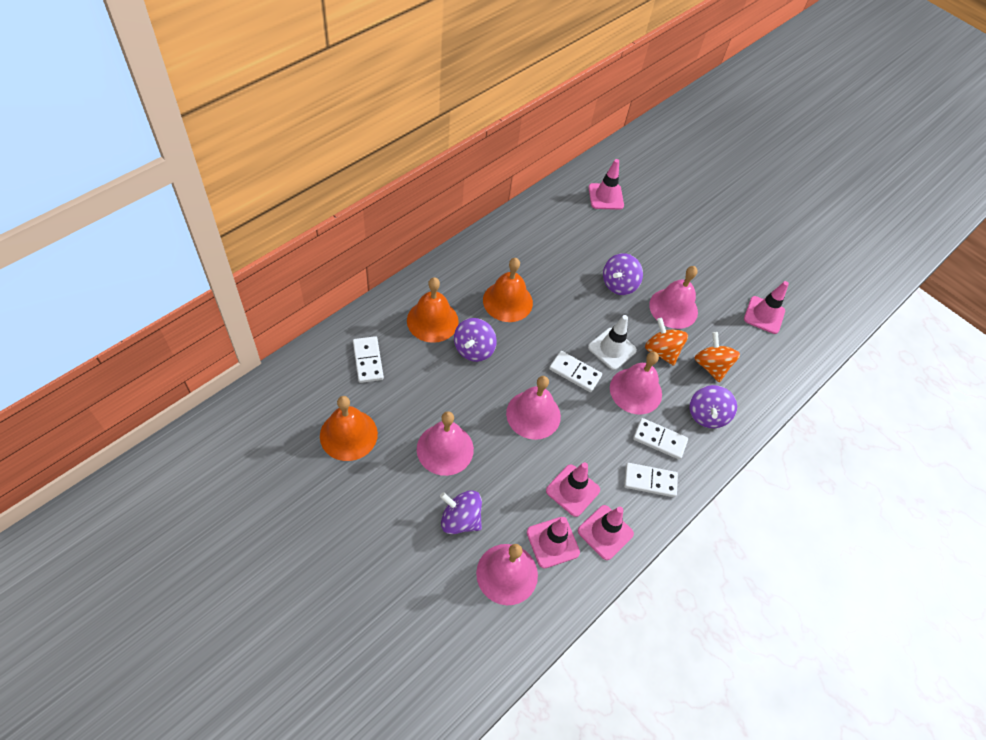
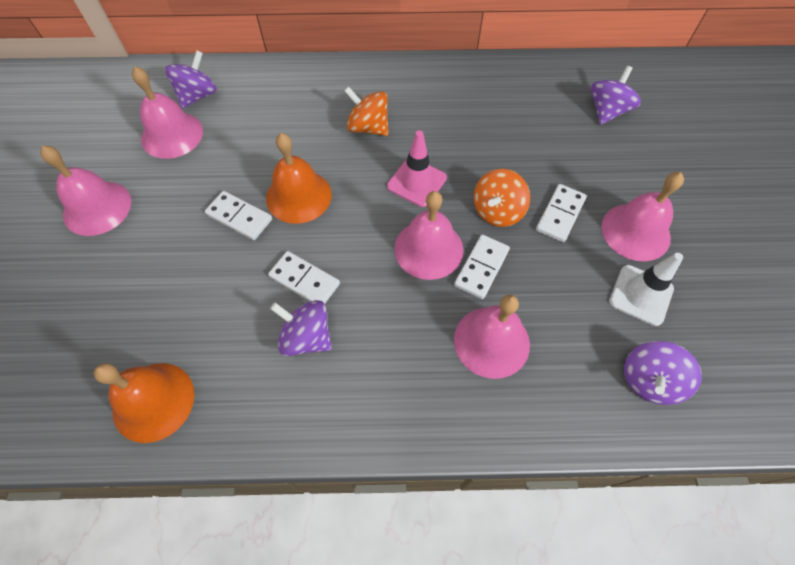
orange bell: 3 -> 2
pink traffic cone: 5 -> 1

